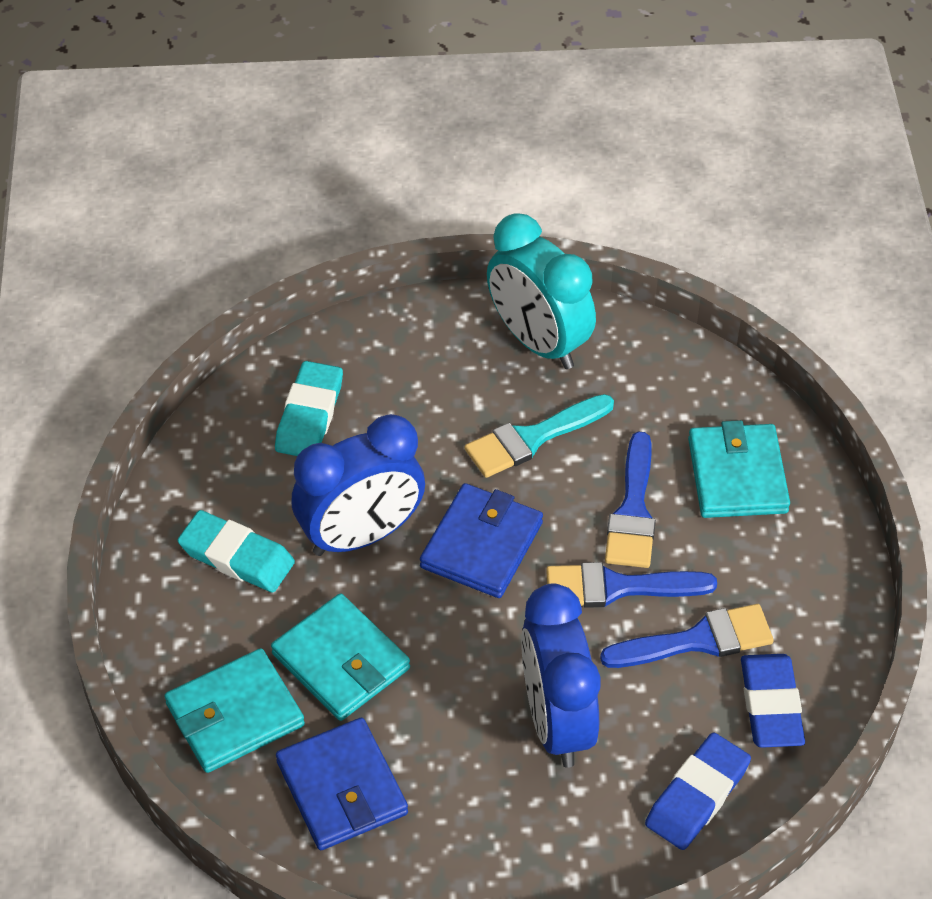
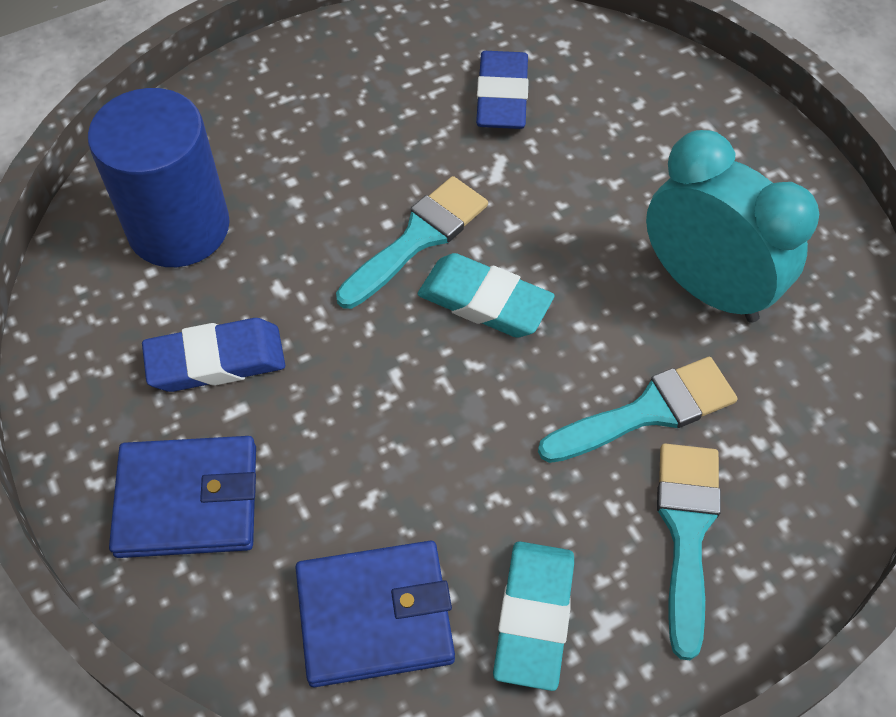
blue brush: 3 -> 0
blue clock: 2 -> 0
blue cylinder: 0 -> 1
turquoise brush: 1 -> 3
turquoise wallet: 3 -> 0

